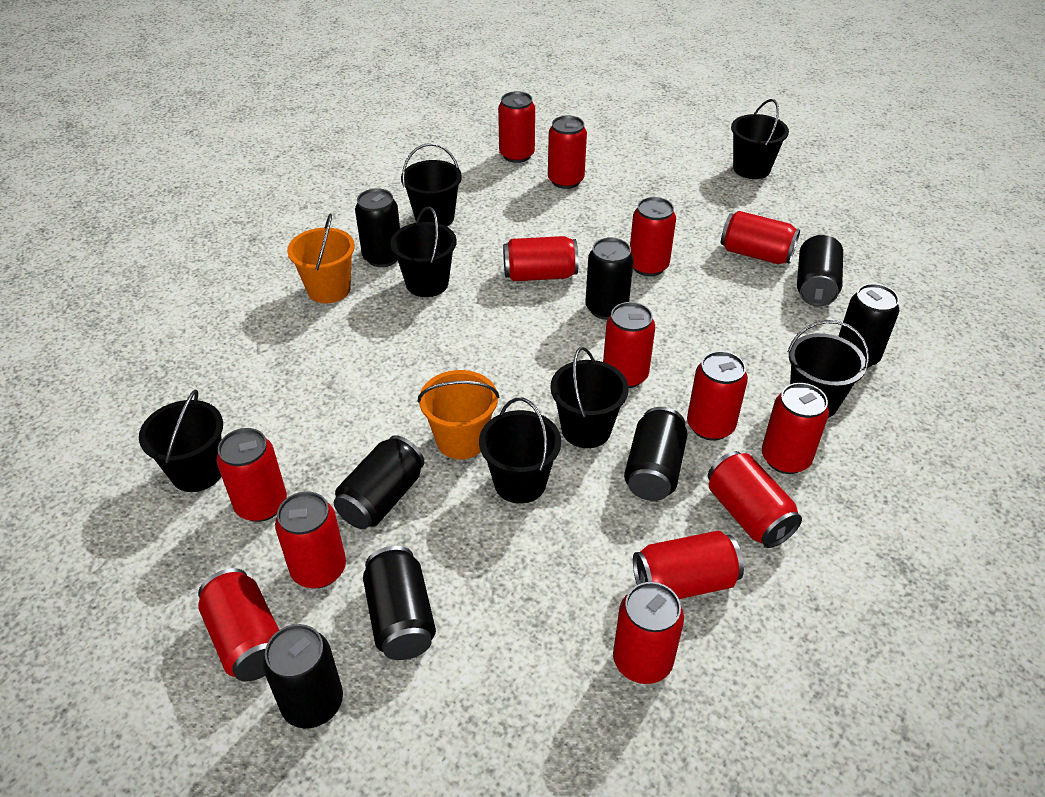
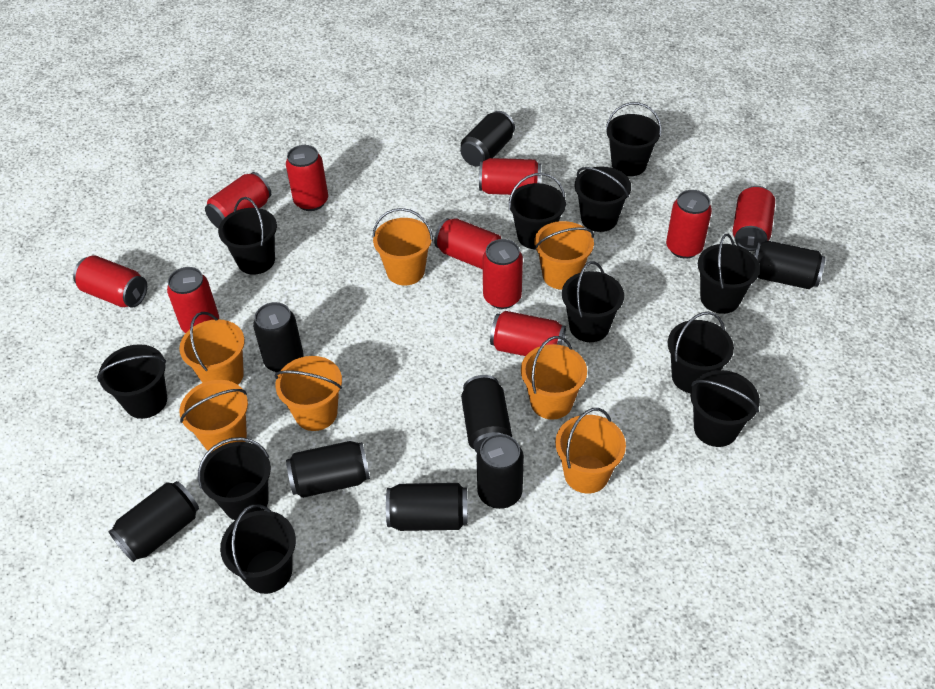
black bucket: 7 -> 11
orange bucket: 2 -> 7
red can: 14 -> 10

